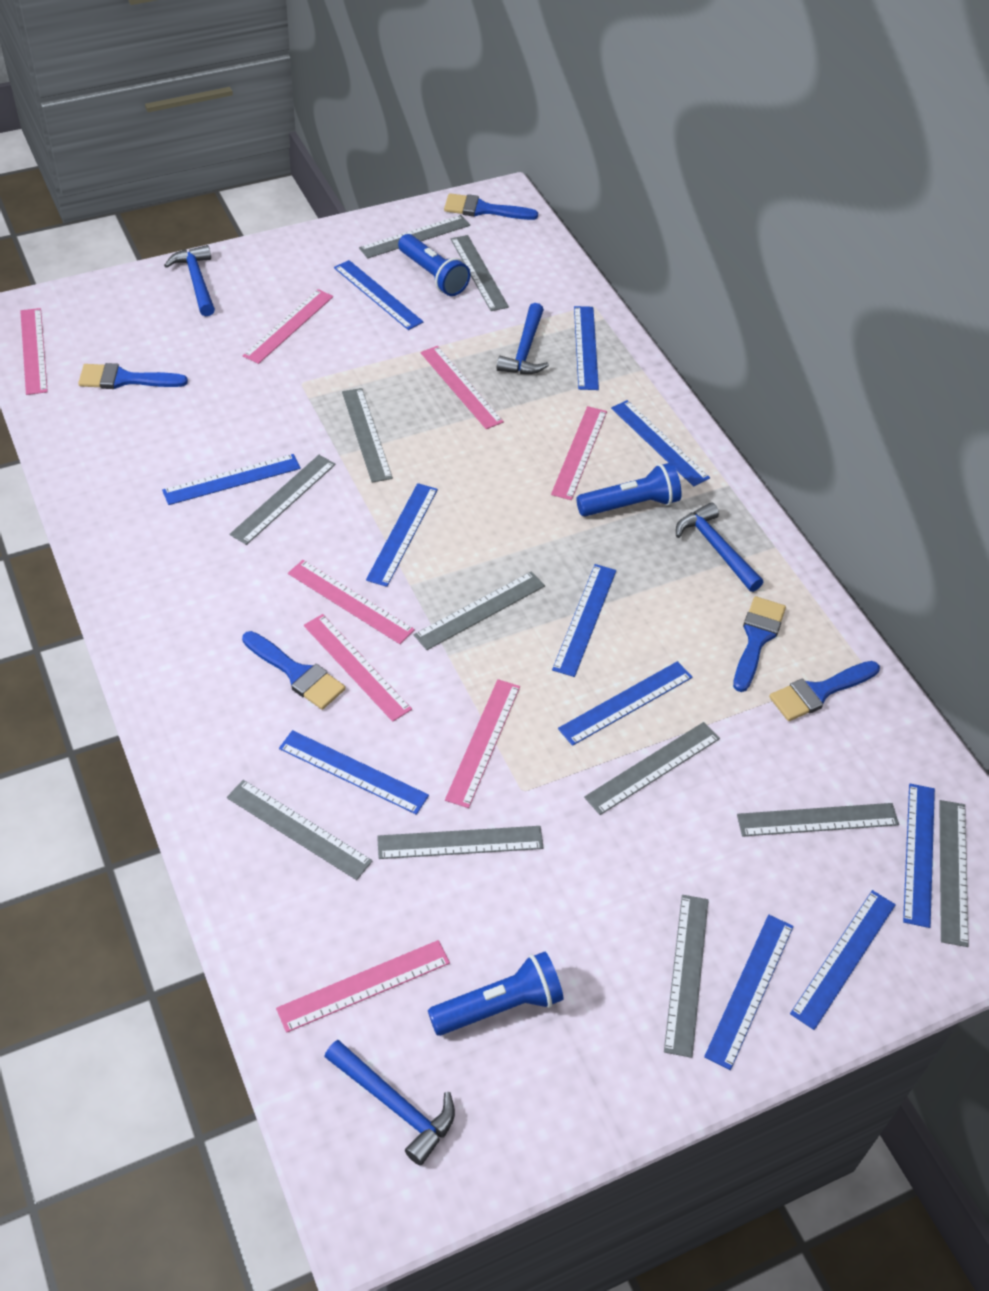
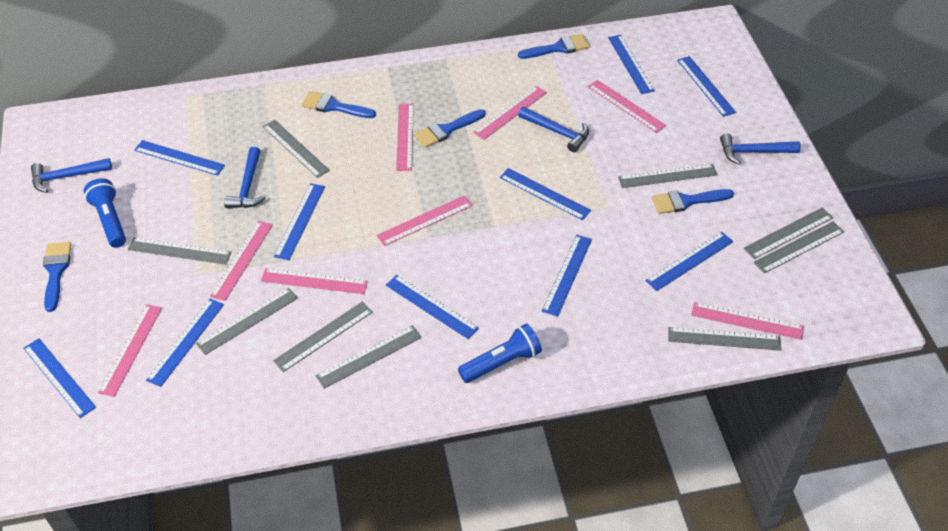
blue flashlight: 3 -> 2
blue ruler: 11 -> 10
grey ruler: 11 -> 9

